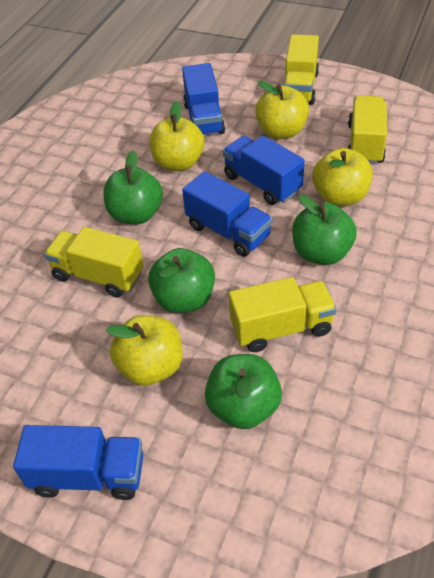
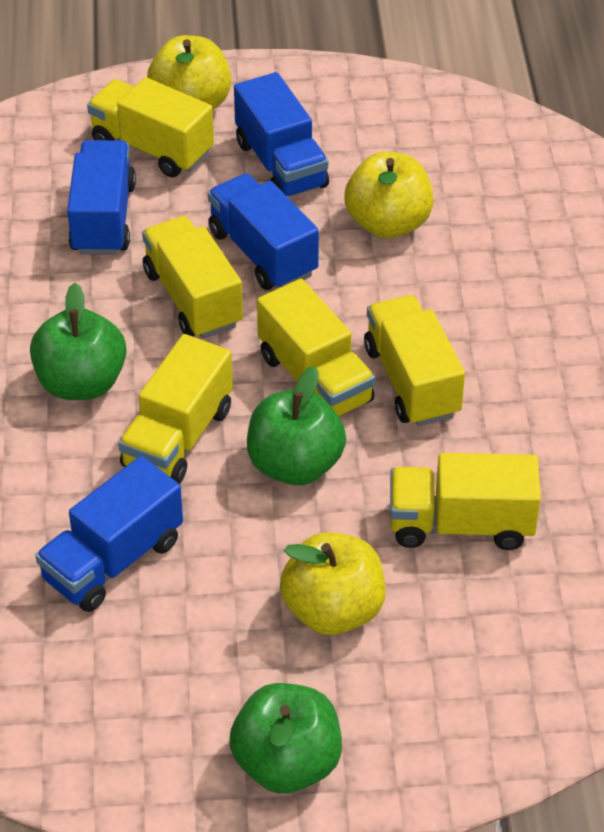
green apple: 4 -> 3
yellow apple: 4 -> 3
yellow truck: 4 -> 6

